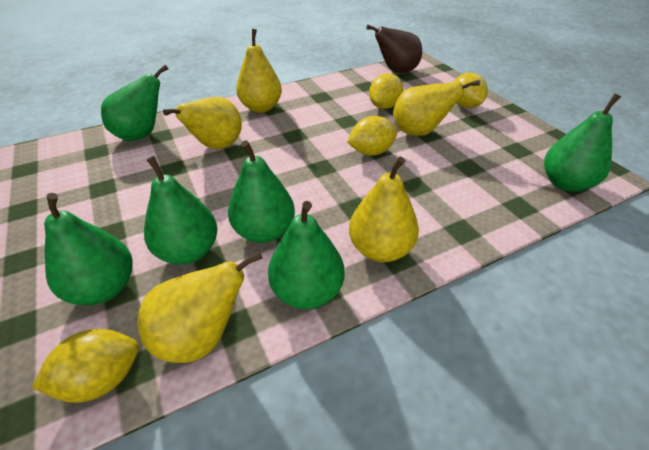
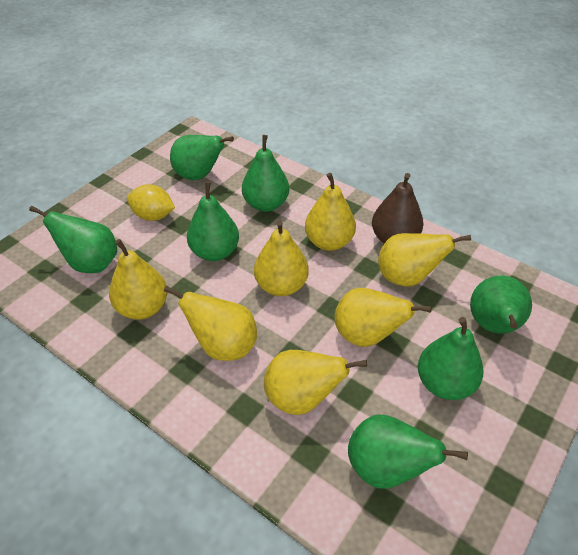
green pear: 6 -> 7
yellow lemon: 4 -> 1
yellow pear: 5 -> 7

